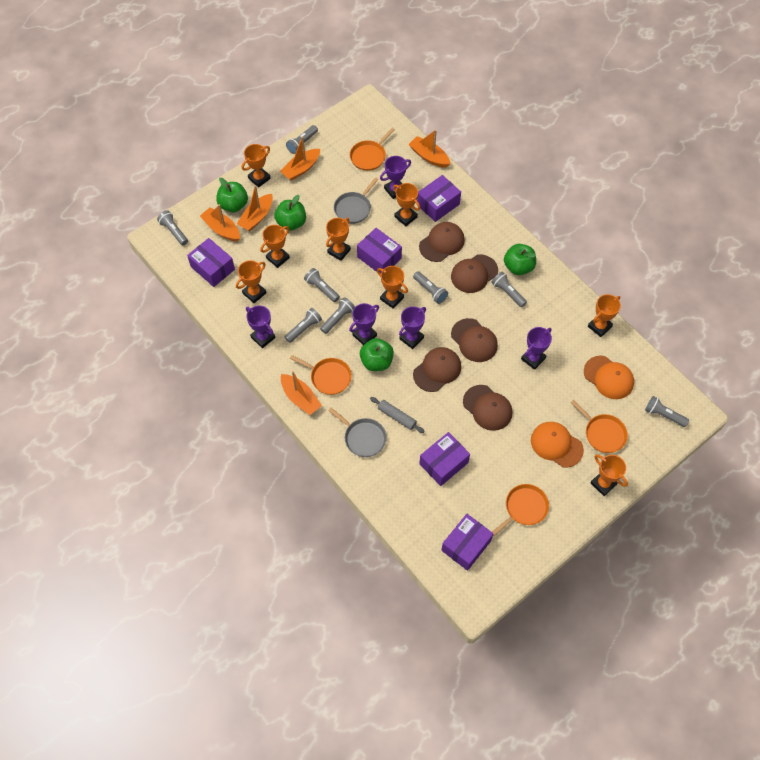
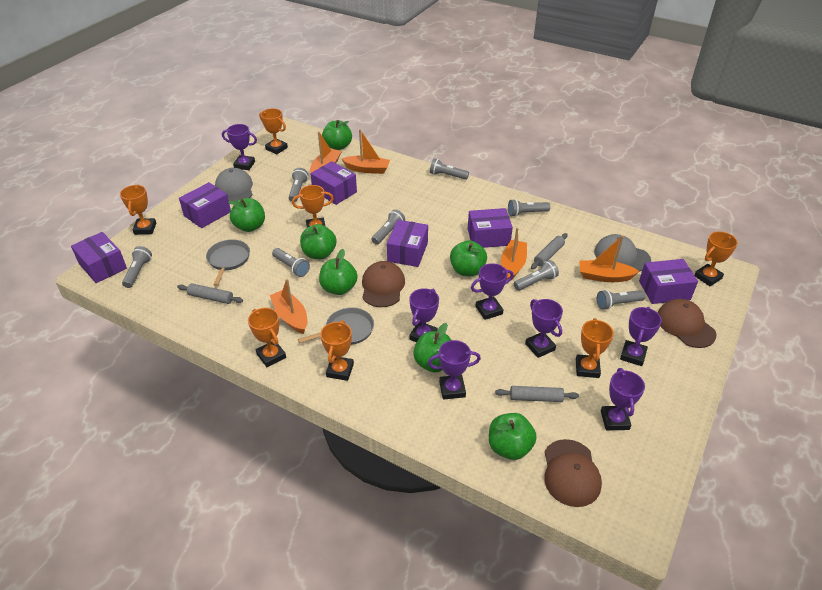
brown cap: 5 -> 3
green apple: 4 -> 7
grey cap: 0 -> 2
grey rolling pin: 1 -> 3
orange cap: 2 -> 0
orange pan: 4 -> 0
orange trophy: 8 -> 7
purple box: 5 -> 6
purple trophy: 5 -> 7

